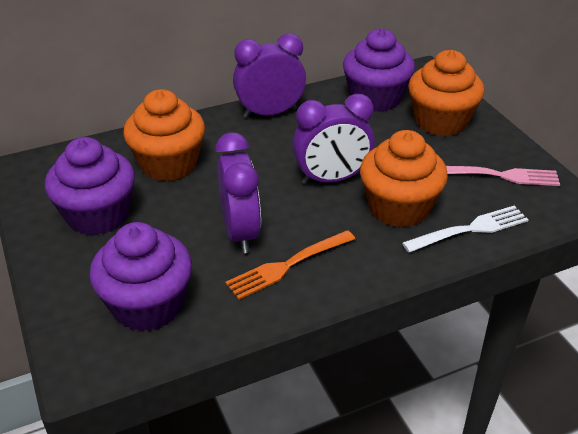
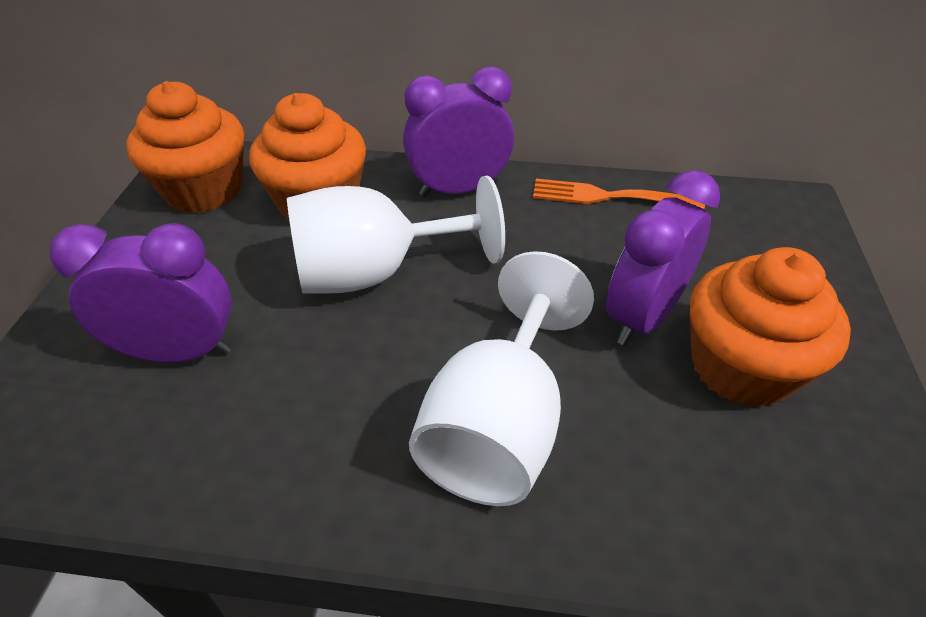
pink fork: 1 -> 0
purple cupcake: 3 -> 0
white fork: 1 -> 0
white goblet: 0 -> 2

